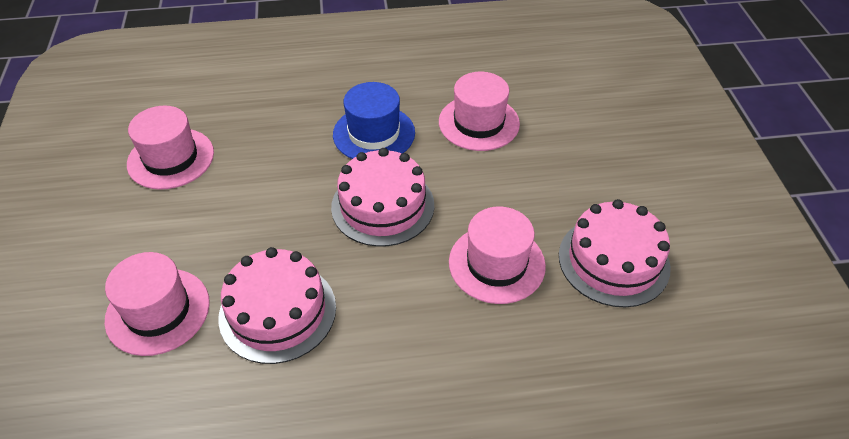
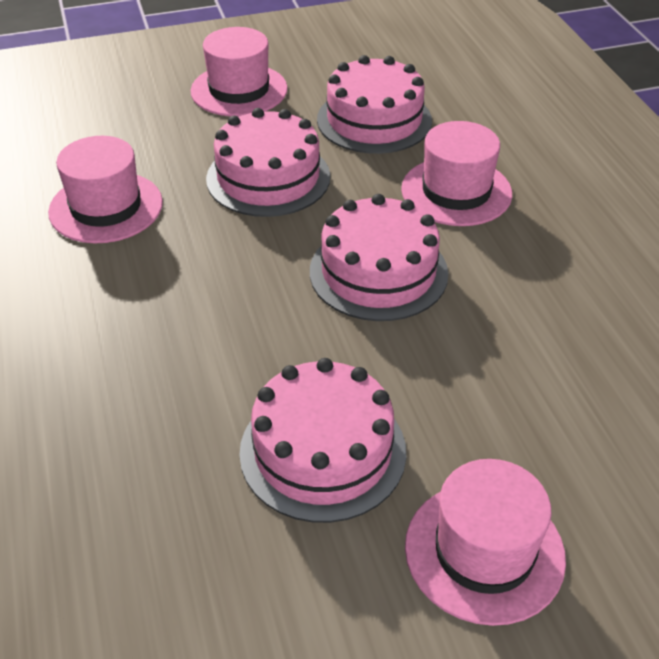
blue hat: 1 -> 0
pink cake: 3 -> 4

